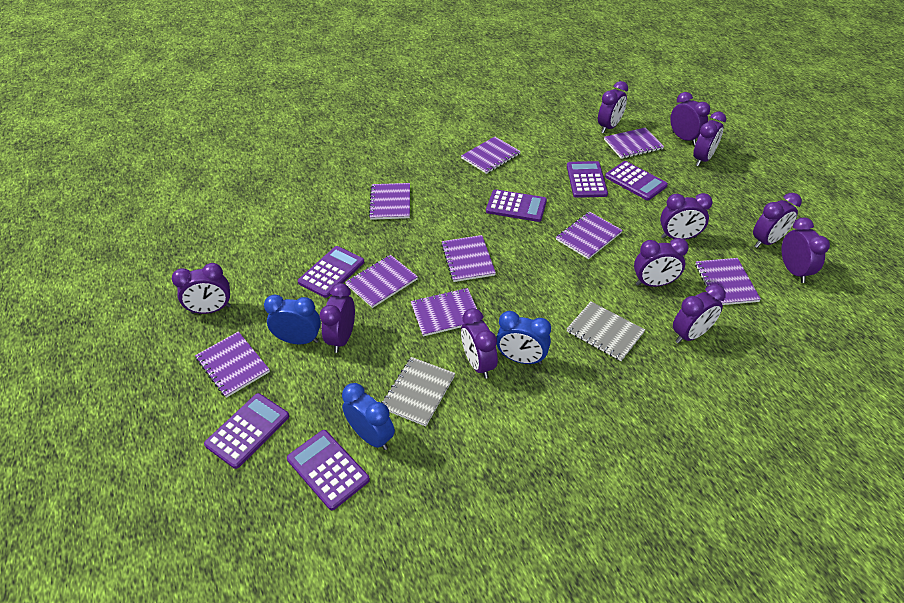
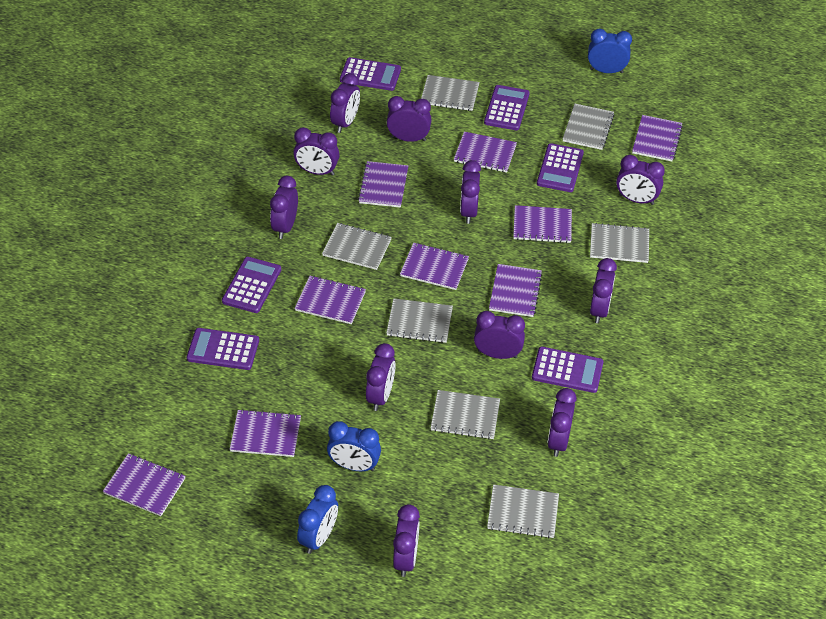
grey notebook: 2 -> 7

